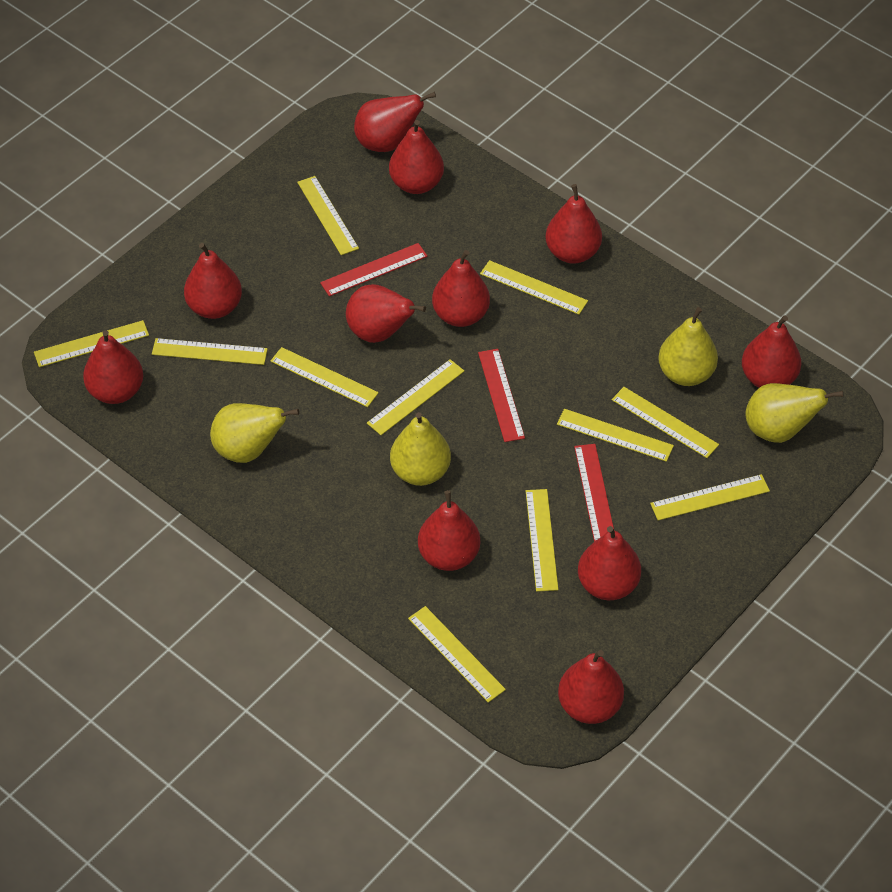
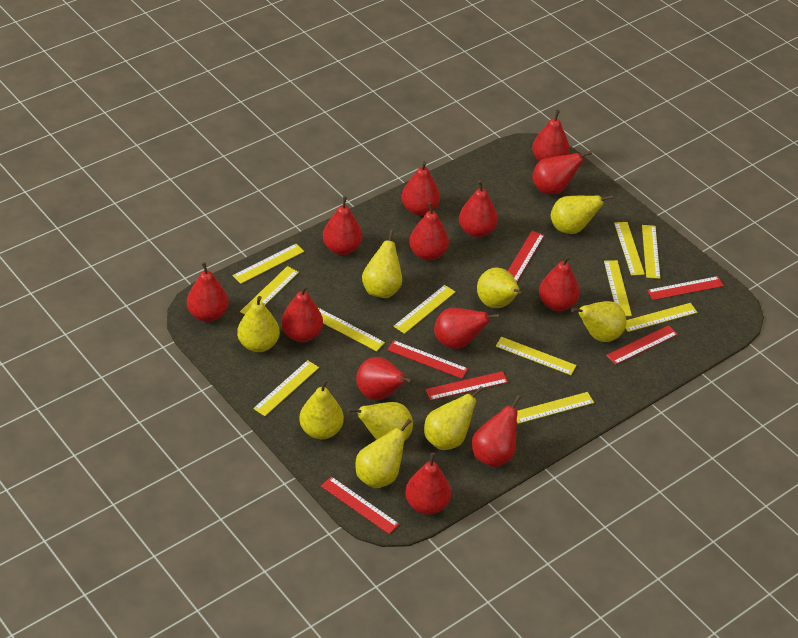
red pear: 11 -> 13
red ruler: 3 -> 6
yellow pear: 4 -> 9

